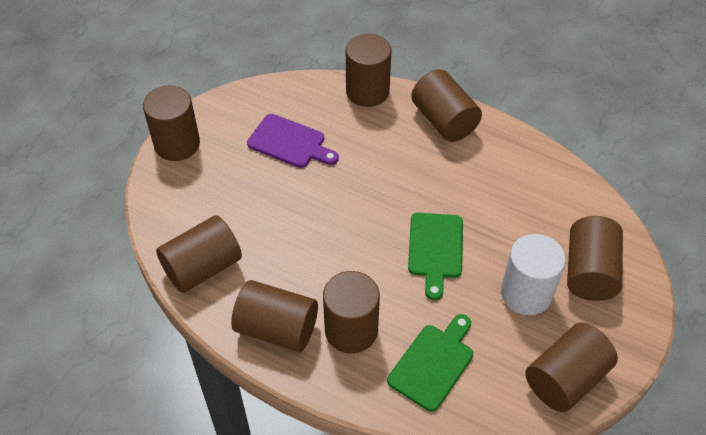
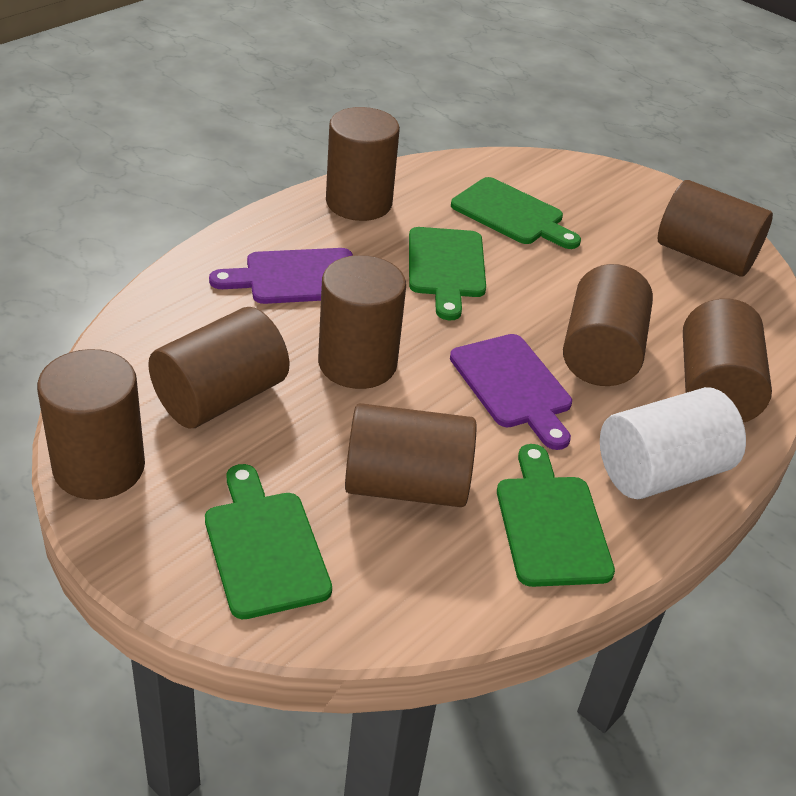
green cutting board: 2 -> 4
purple cutting board: 1 -> 2

